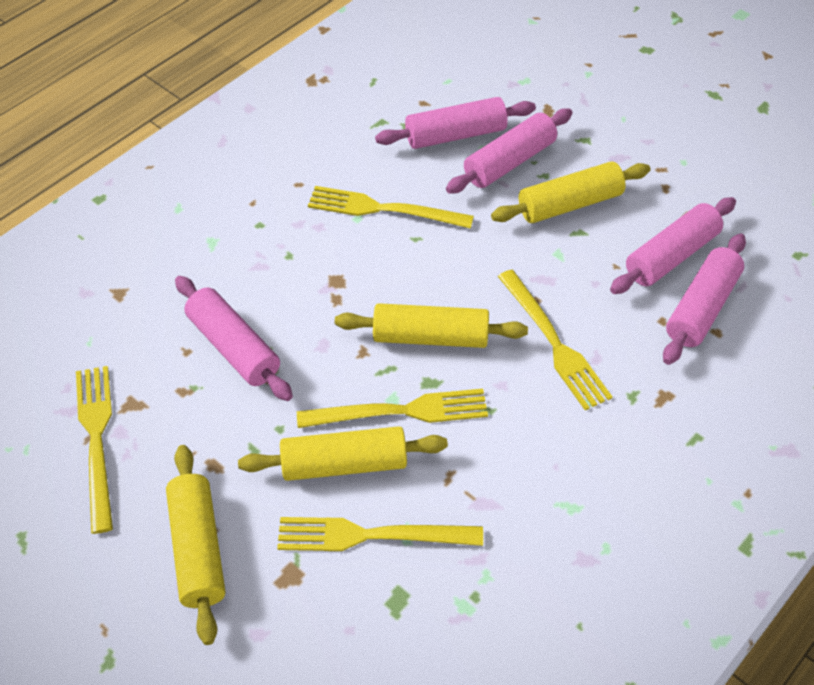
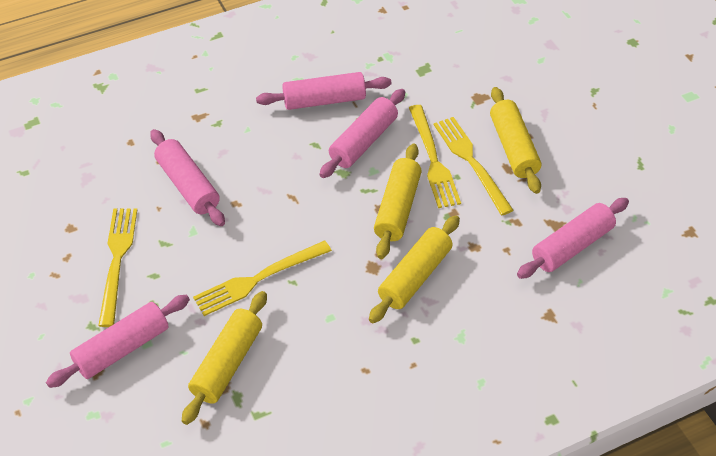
yellow fork: 5 -> 4

